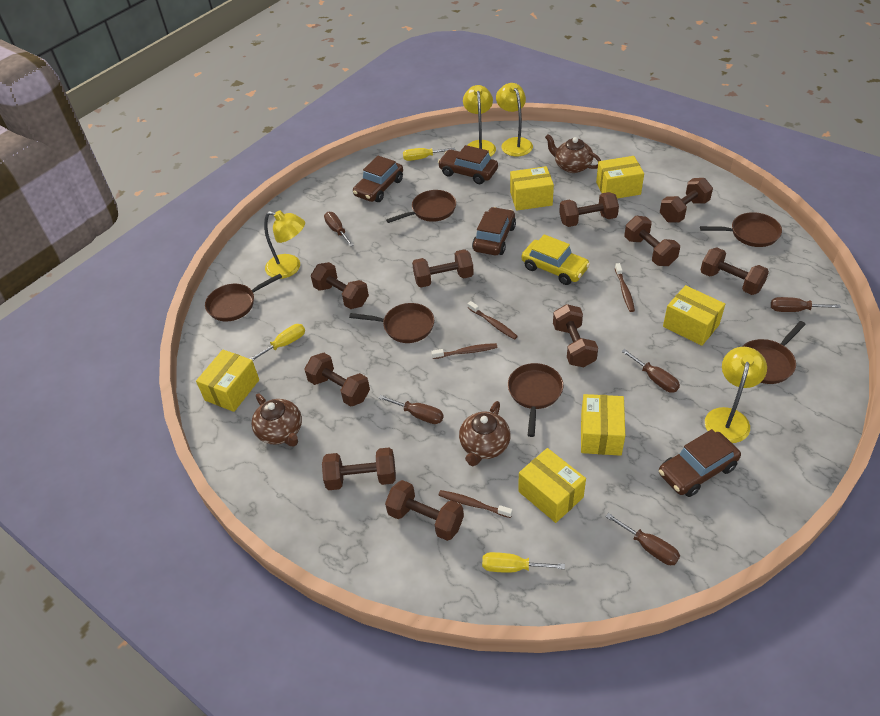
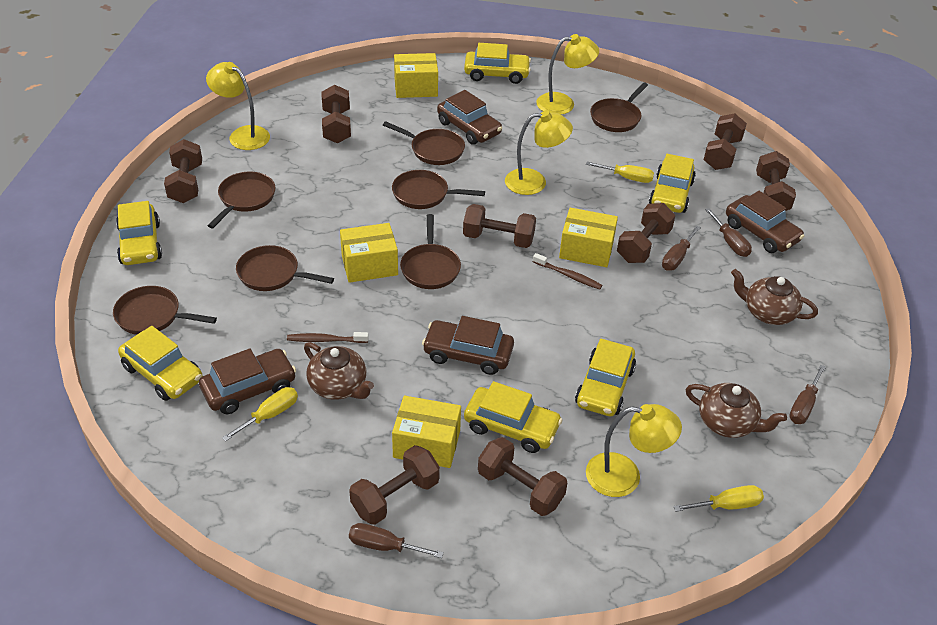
brown dumbbell: 10 -> 8
brown pan: 6 -> 7
brown screwdriver: 5 -> 4
brown toothbrush: 4 -> 2
yellow box: 6 -> 4
yellow car: 1 -> 6

